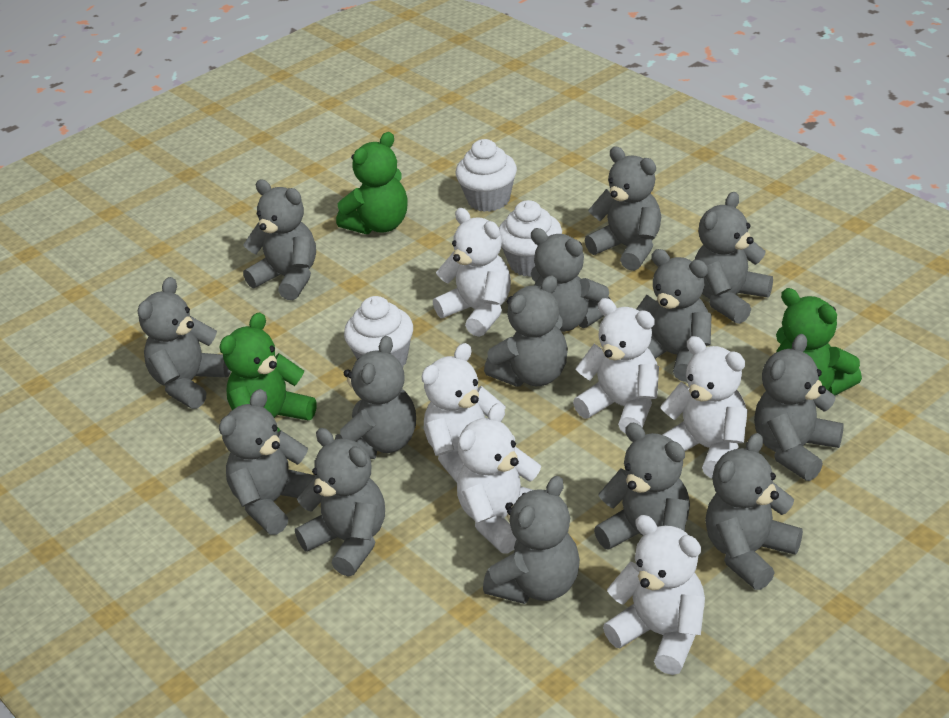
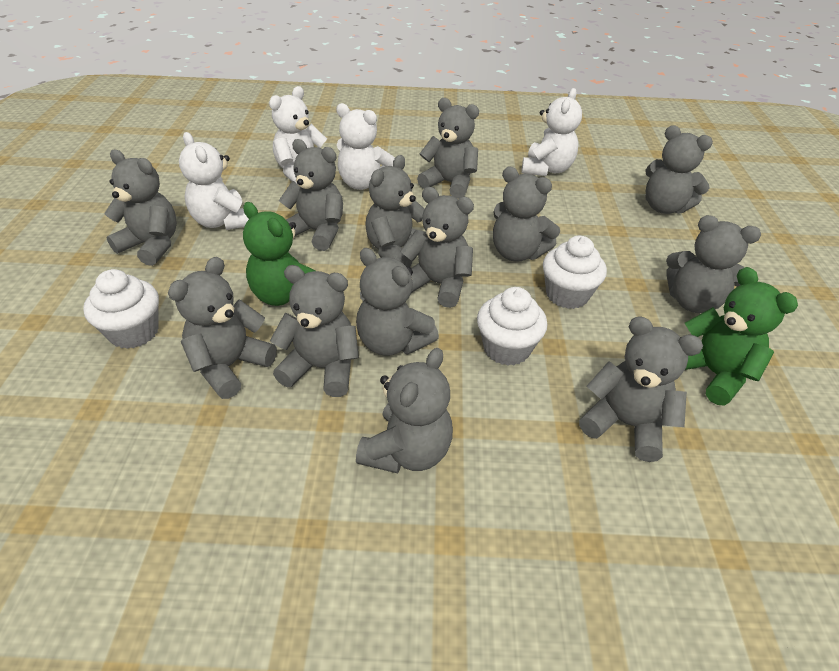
green teddy bear: 3 -> 2
grey teddy bear: 14 -> 13
white teddy bear: 6 -> 4

